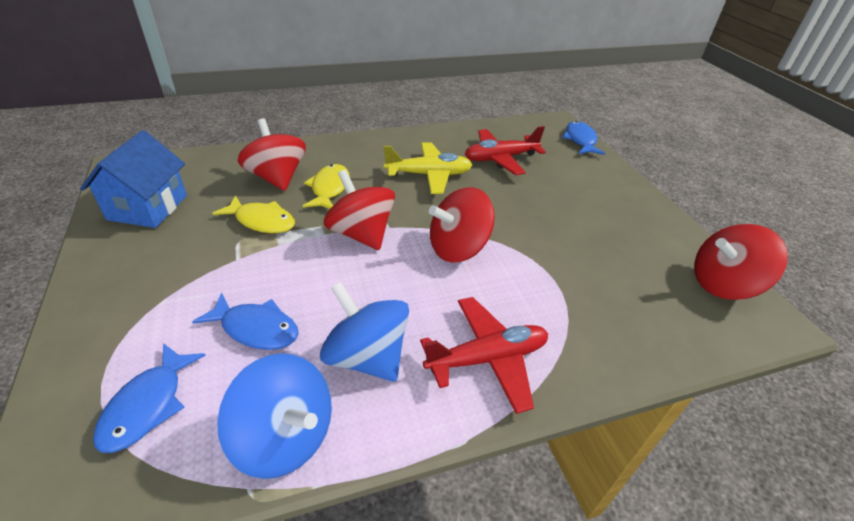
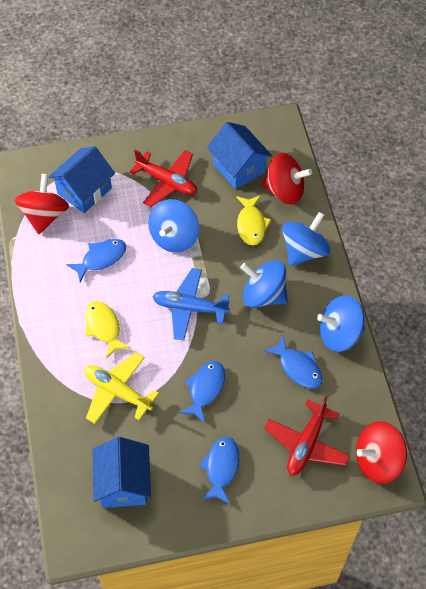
blue fish: 3 -> 4
blue house: 1 -> 3
blue plane: 0 -> 1
blue spinning top: 2 -> 4
red spinning top: 4 -> 3

